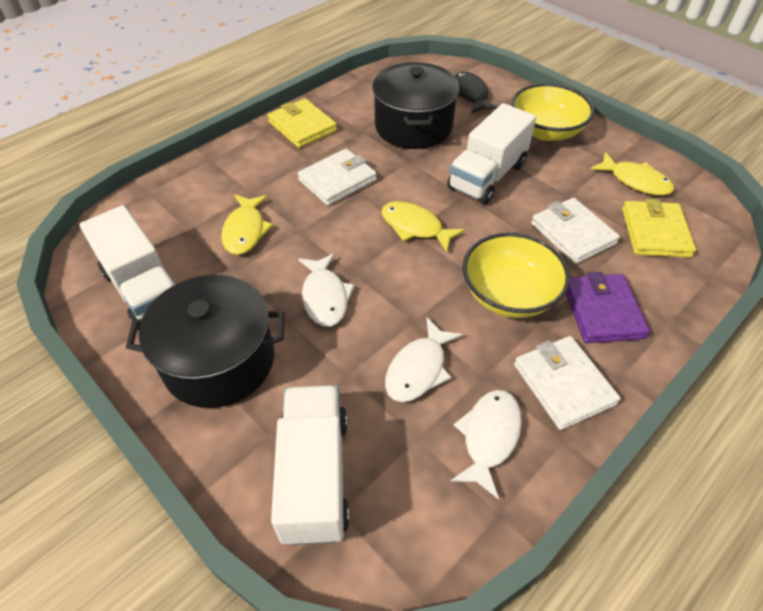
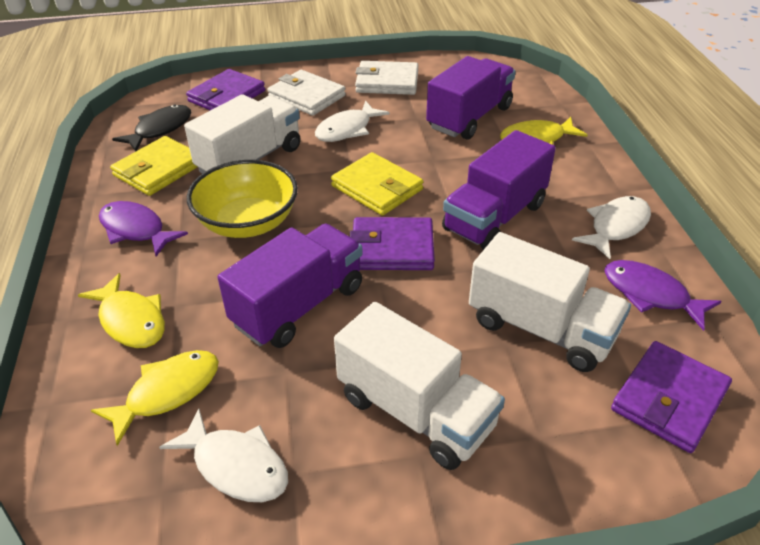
black pot: 2 -> 0
purple fish: 0 -> 2
purple truck: 0 -> 3
purple wallet: 1 -> 3
white wallet: 3 -> 2
yellow bowl: 2 -> 1

